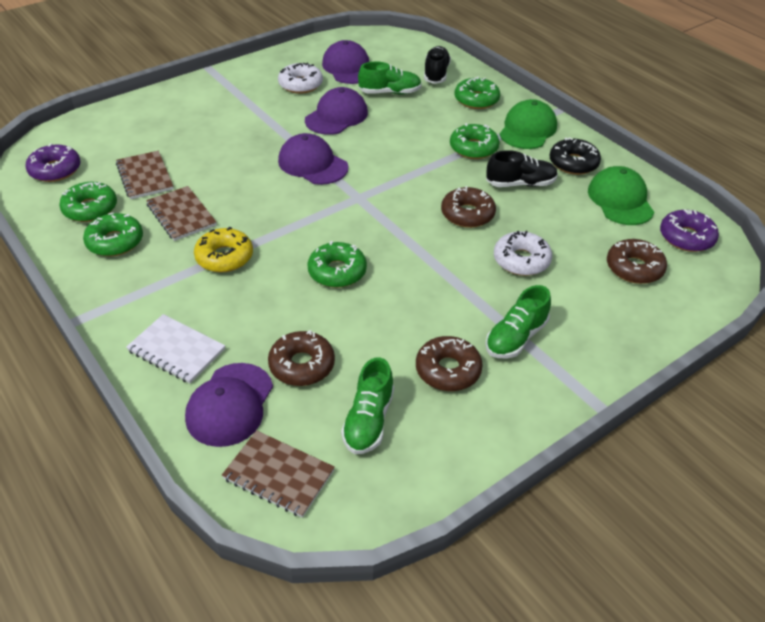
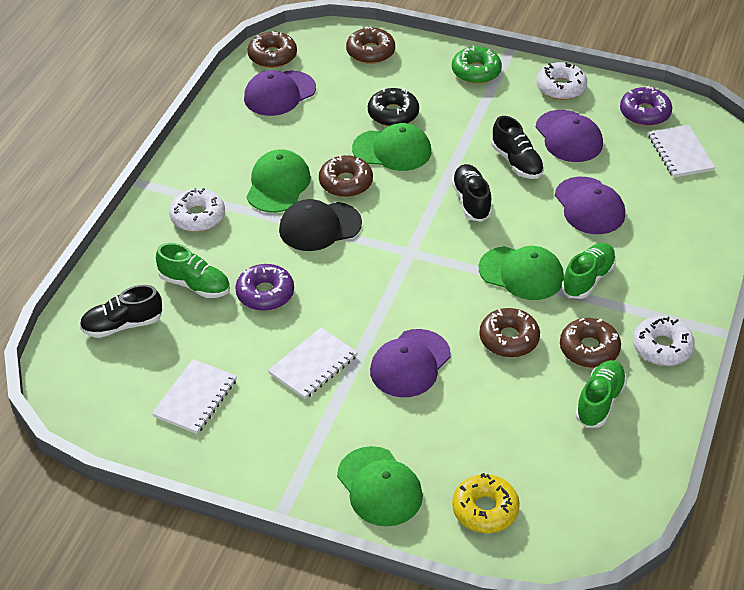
black cap: 0 -> 1
black shoe: 2 -> 3
brown donut: 4 -> 5
brown notebook: 3 -> 0
green cap: 2 -> 4
green donut: 5 -> 1
white donut: 2 -> 3
white notebook: 1 -> 3

